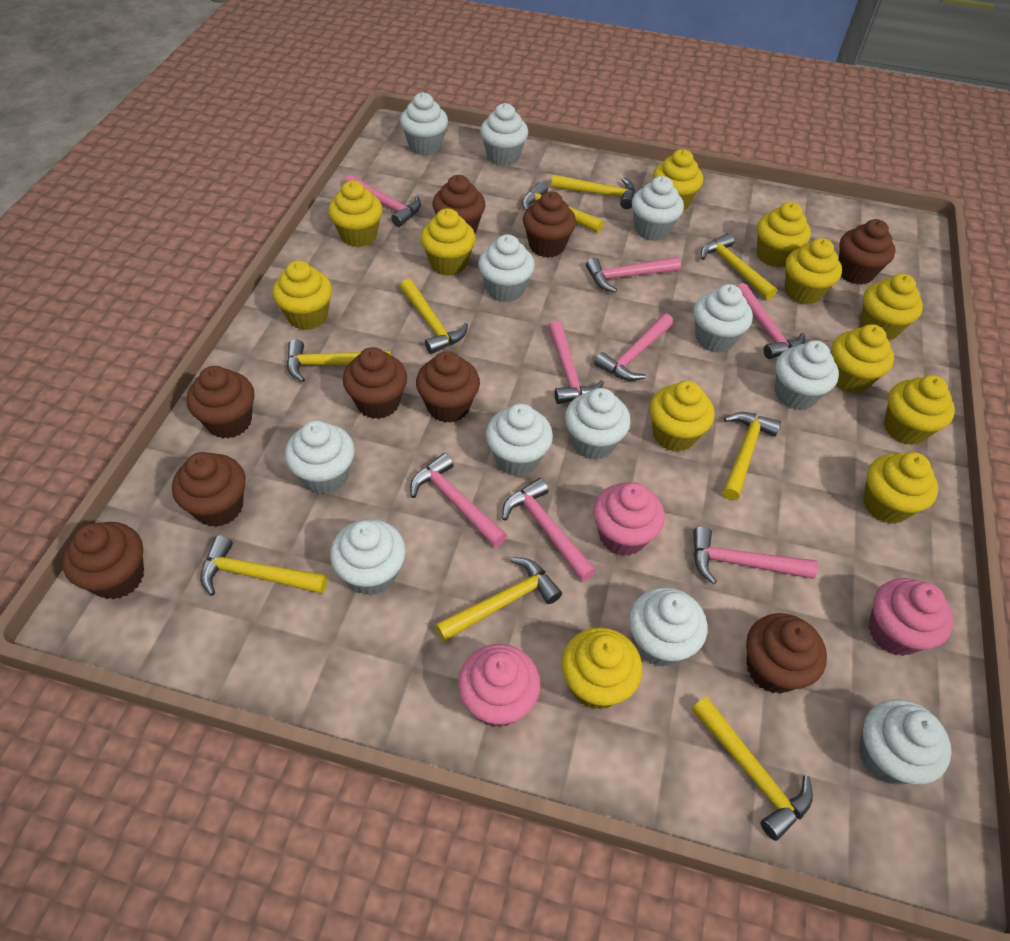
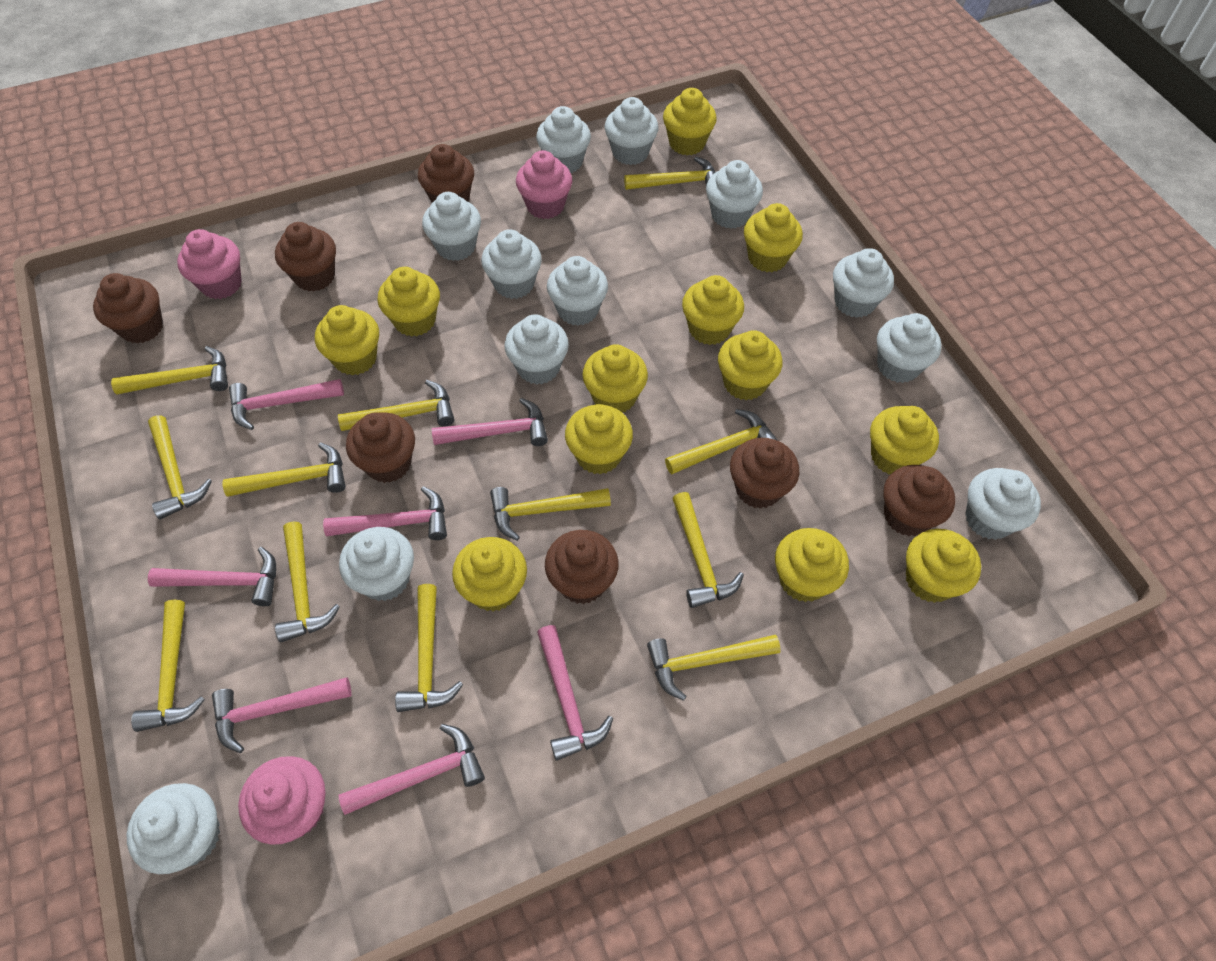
brown cupcake: 9 -> 7
pink hammer: 8 -> 7
yellow hammer: 9 -> 12

